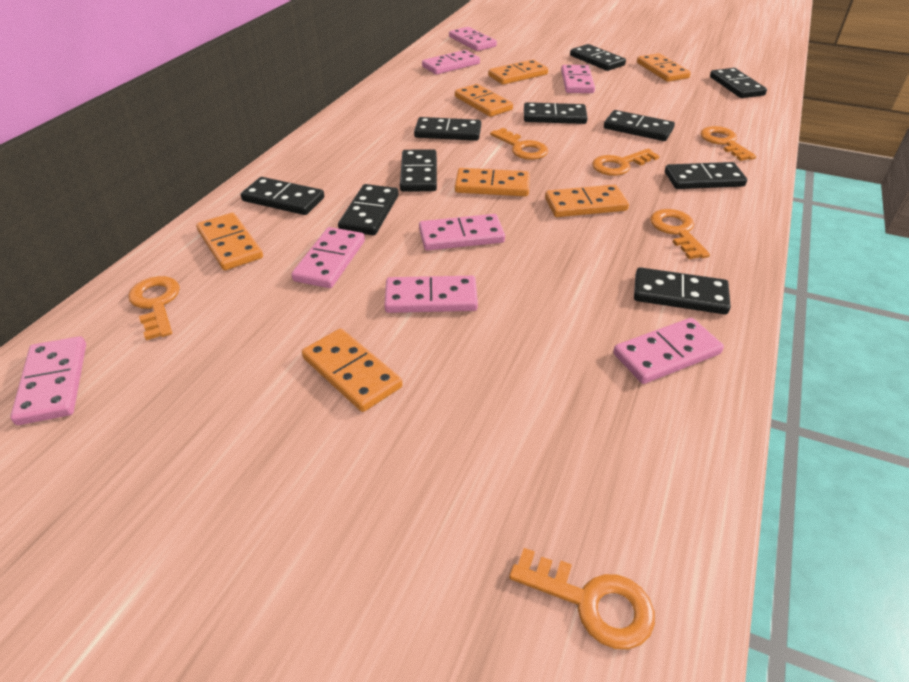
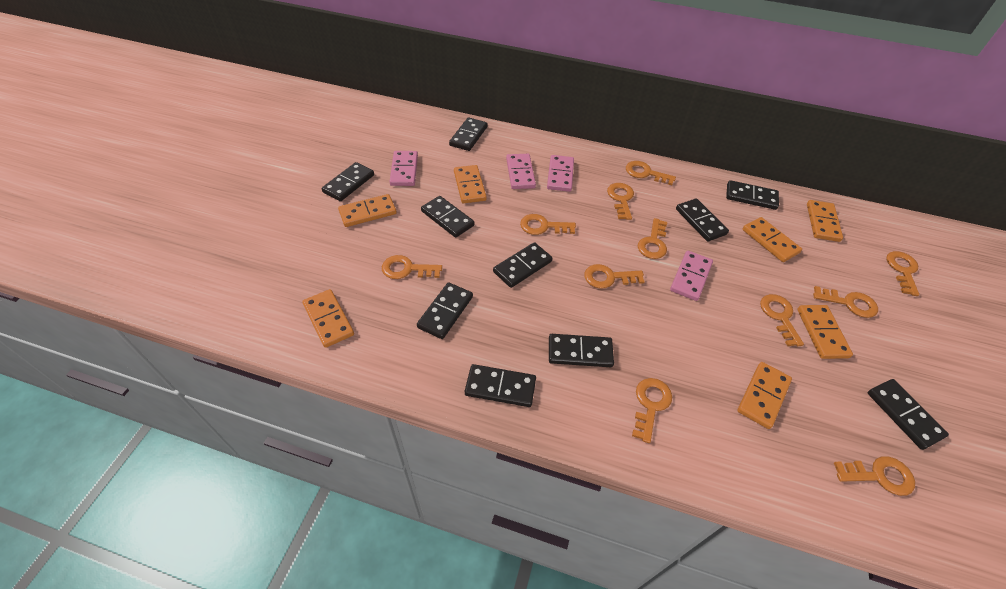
orange key: 6 -> 11
pink domino: 8 -> 4

